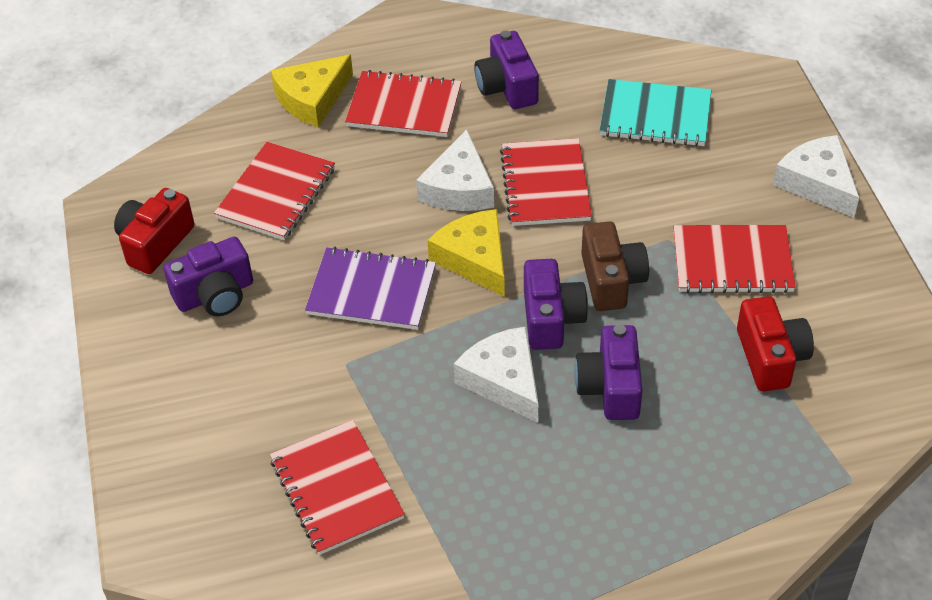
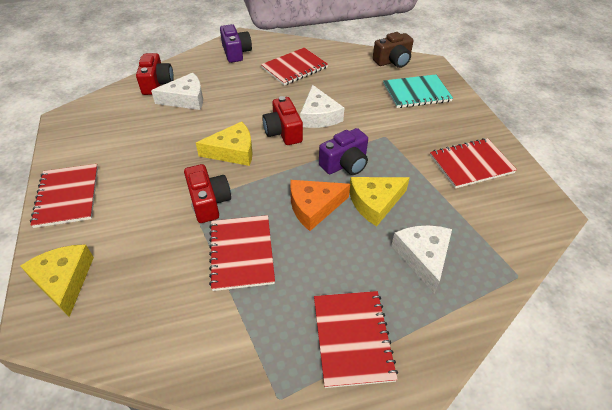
orange cheese: 0 -> 1
purple camera: 4 -> 2
purple notebook: 1 -> 0
red camera: 2 -> 3
yellow cheese: 2 -> 3

